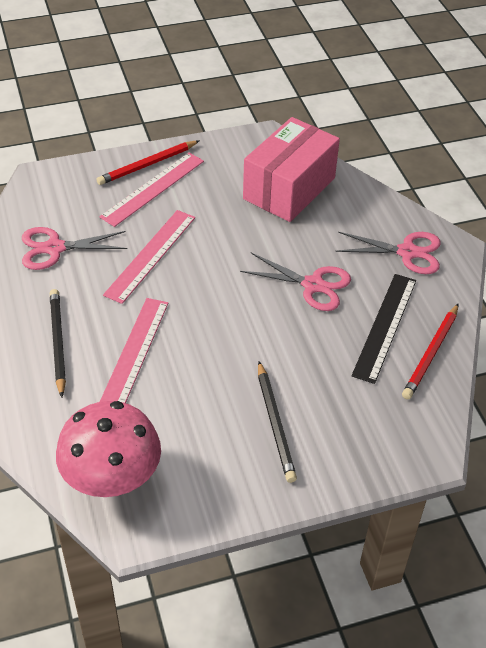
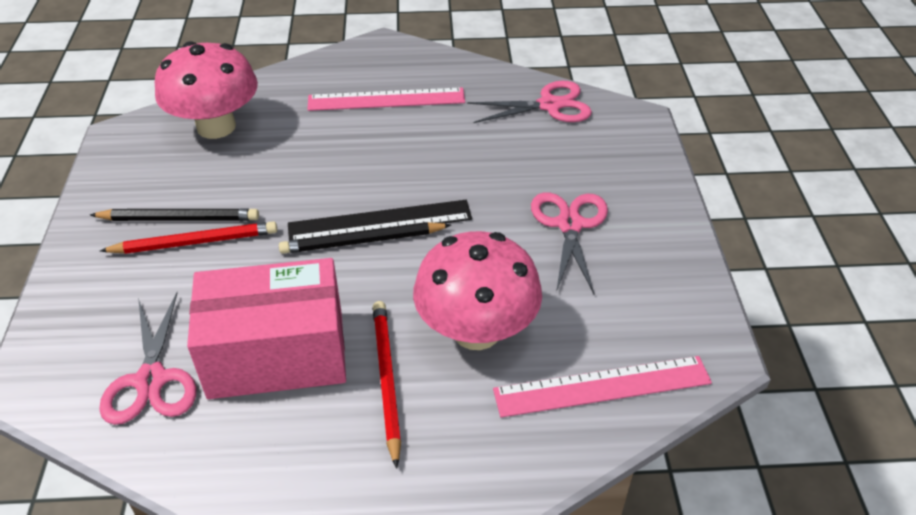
pink mushroom: 1 -> 2
pink ruler: 3 -> 2

